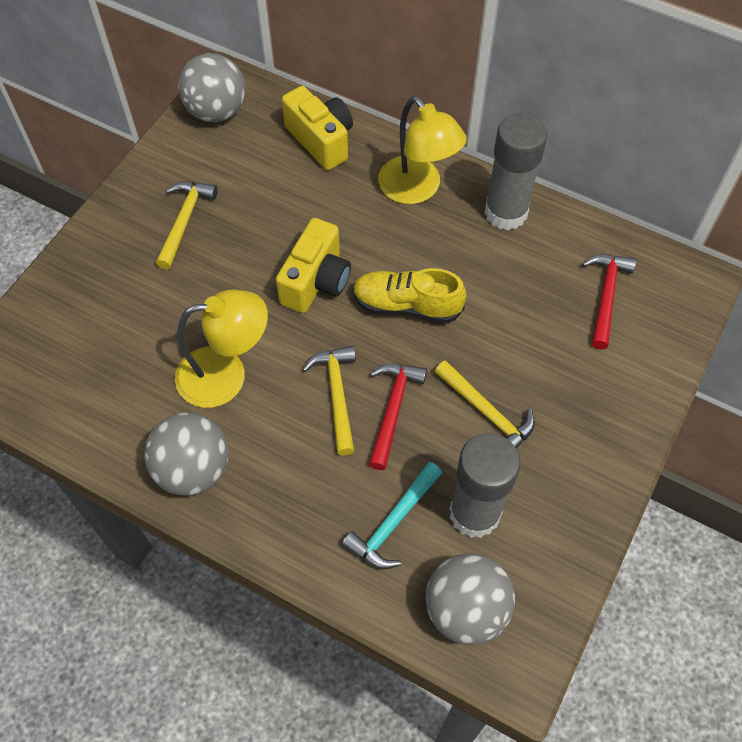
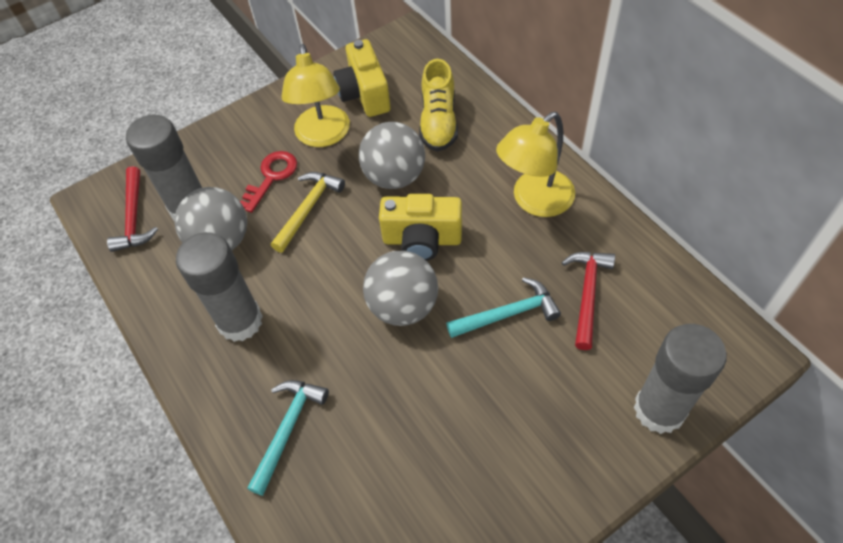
grey glue stick: 2 -> 3
red key: 0 -> 1
turquoise hammer: 1 -> 2
yellow hammer: 3 -> 1

